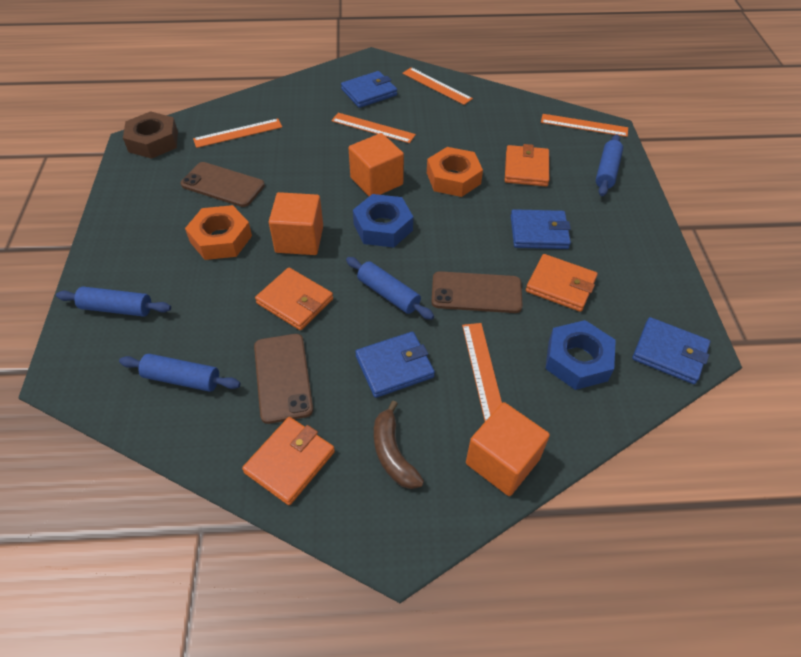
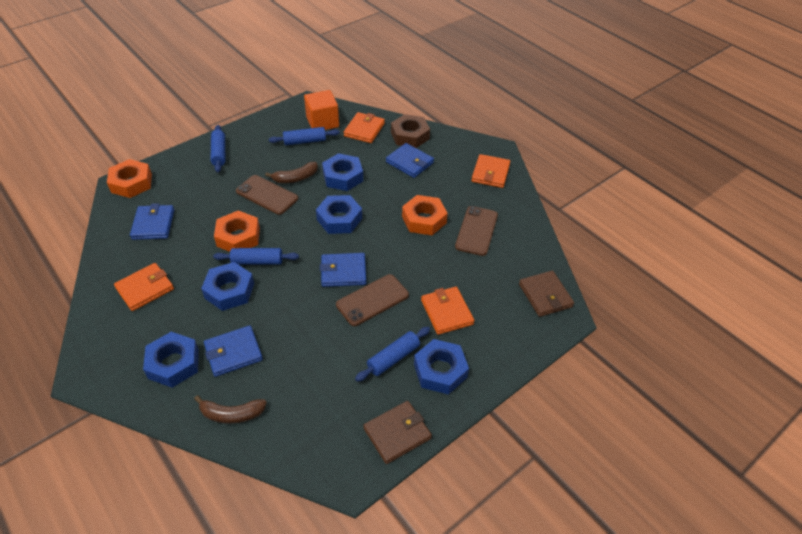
blue nut: 2 -> 5
brown banana: 1 -> 2
brown wallet: 0 -> 2
orange cube: 3 -> 1
orange nut: 2 -> 3
orange ruler: 5 -> 0

